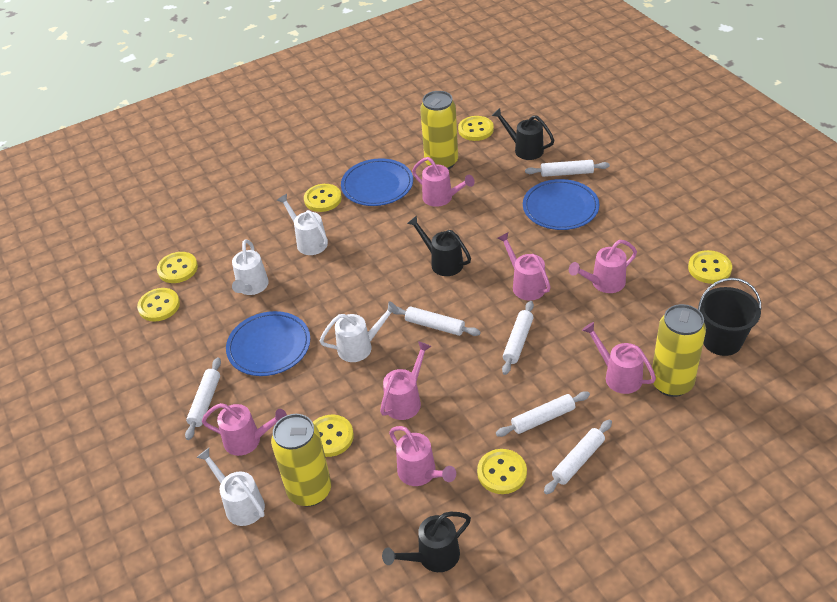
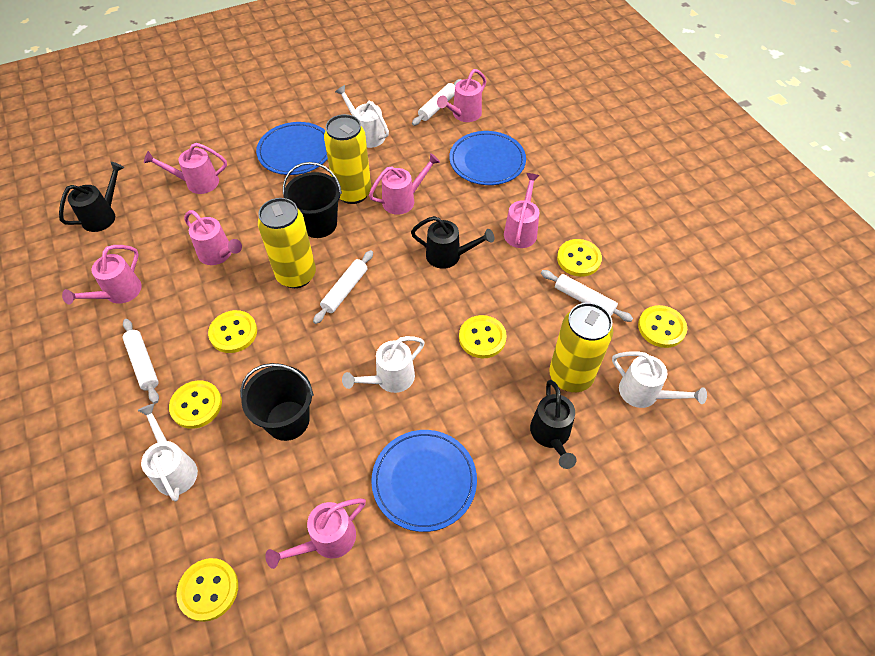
black bucket: 1 -> 2
white rolling pin: 6 -> 4
yellow button: 7 -> 6

